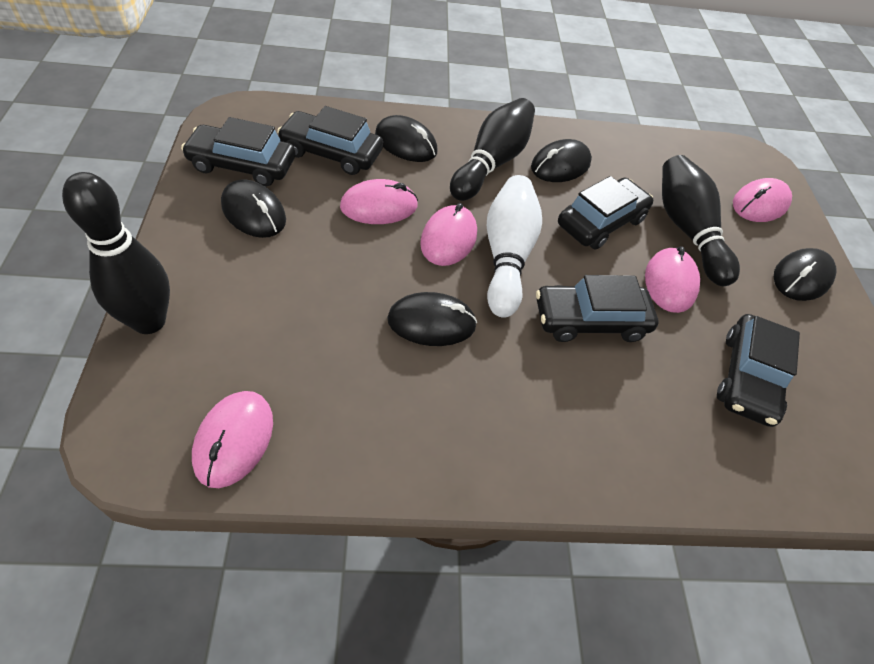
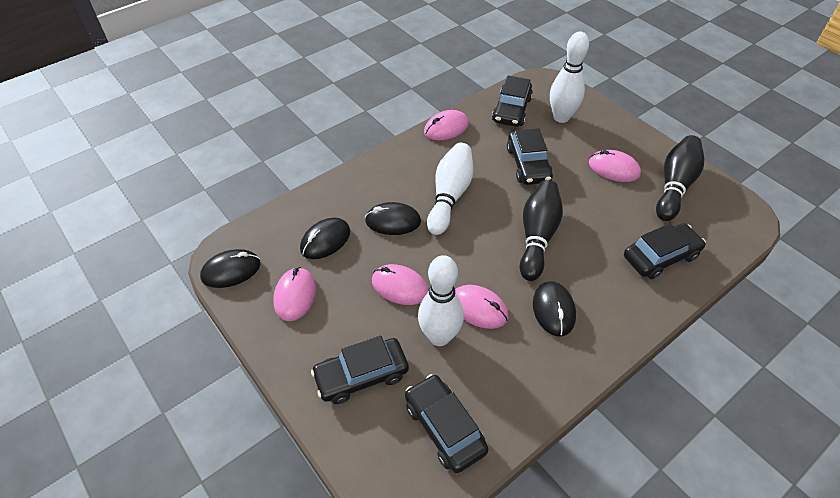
black bowling pin: 3 -> 2
black mouse: 5 -> 4
white bowling pin: 1 -> 3

